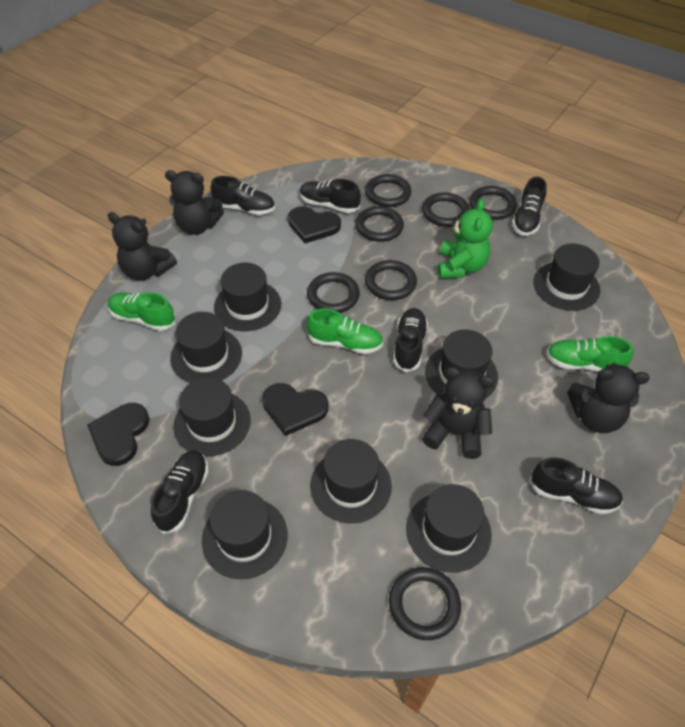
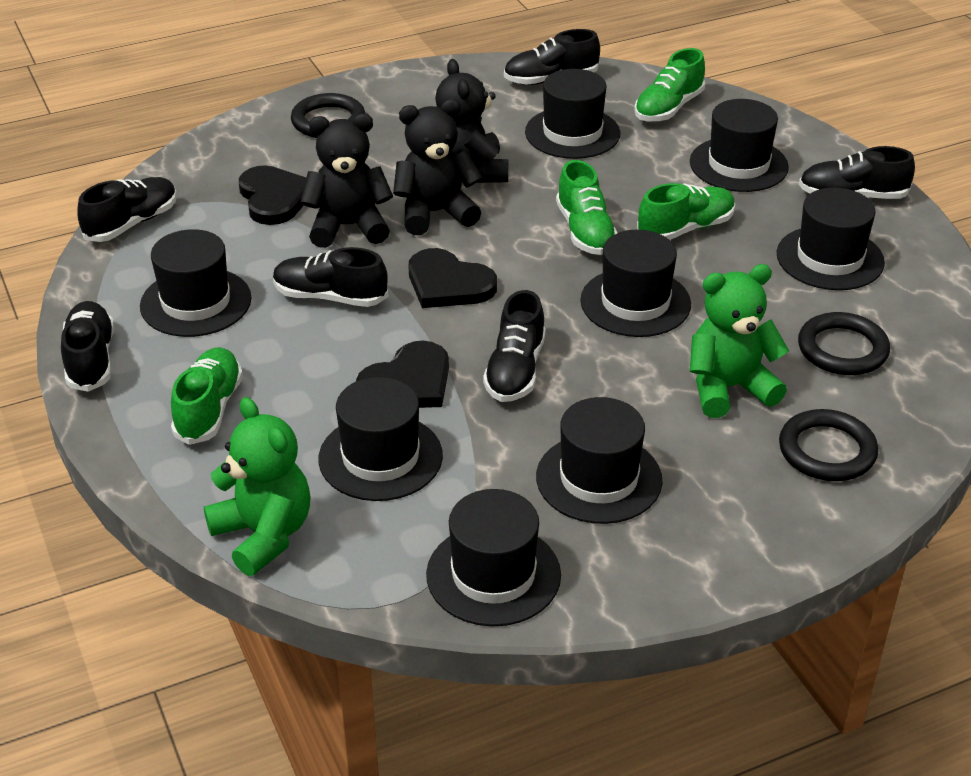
black ring: 7 -> 3
black teddy bear: 4 -> 3
green shoe: 3 -> 4
green teddy bear: 1 -> 2

